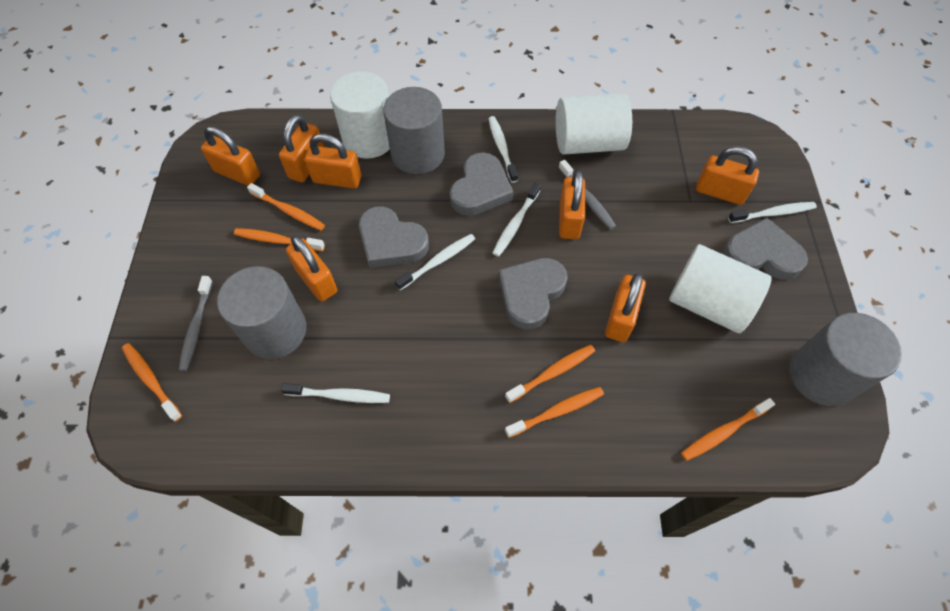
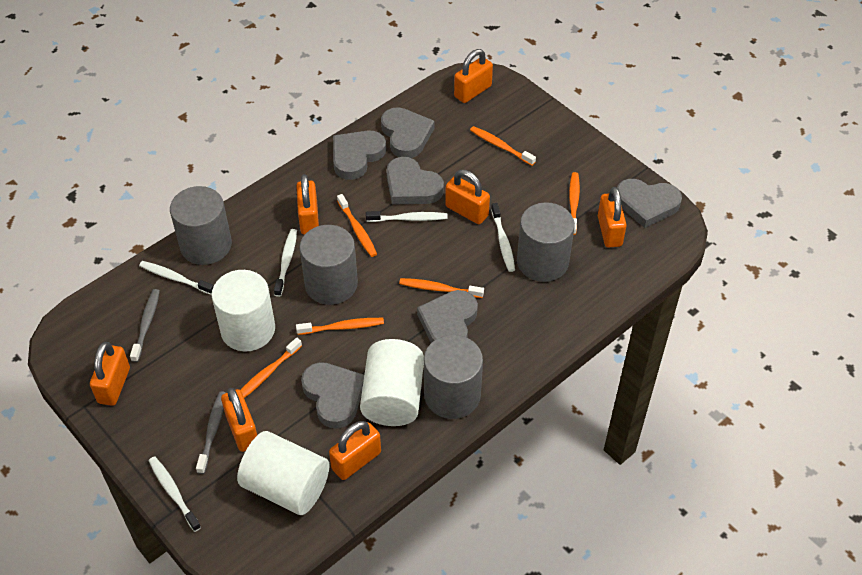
grey cylinder: 3 -> 4
grey heart: 4 -> 6

